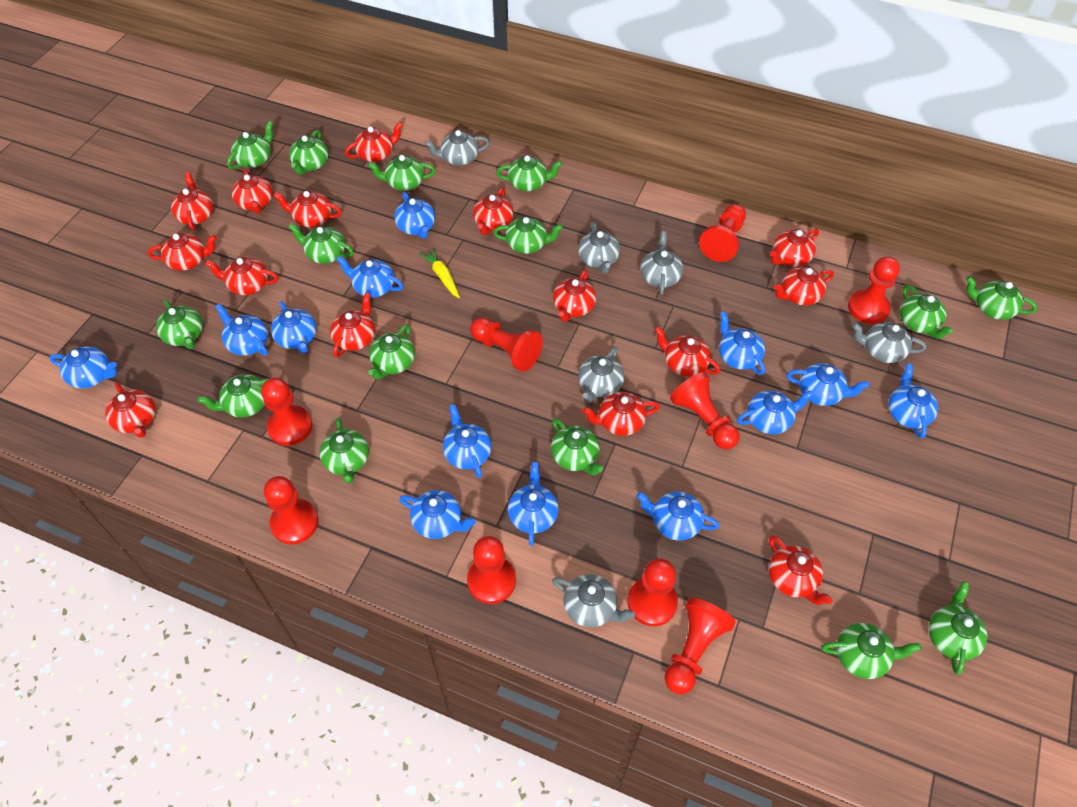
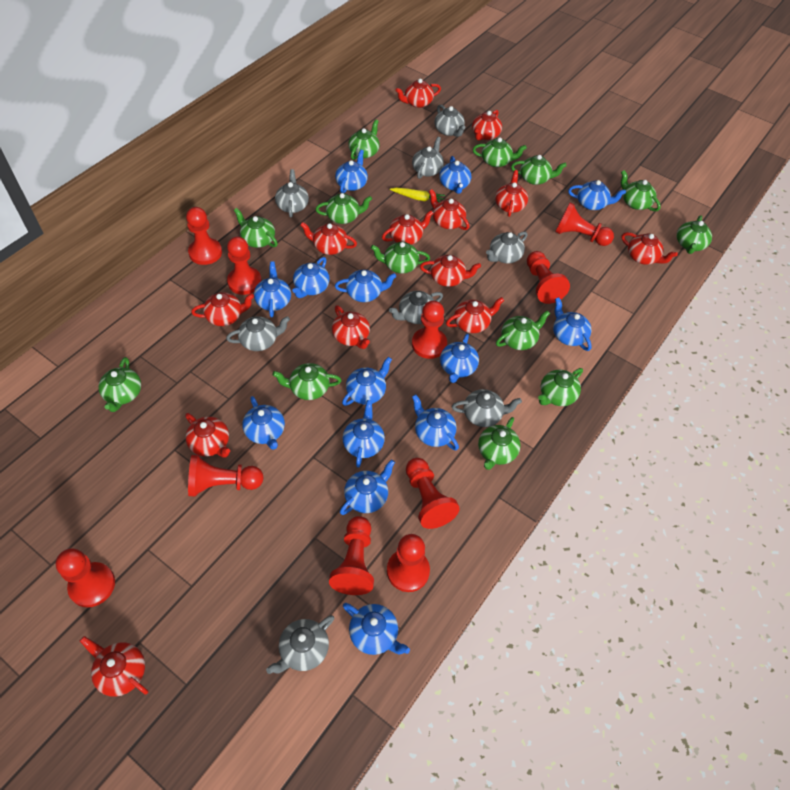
blue teapot: 13 -> 14
green teapot: 15 -> 13
grey teapot: 6 -> 8
red pawn: 9 -> 10
red teapot: 15 -> 13

